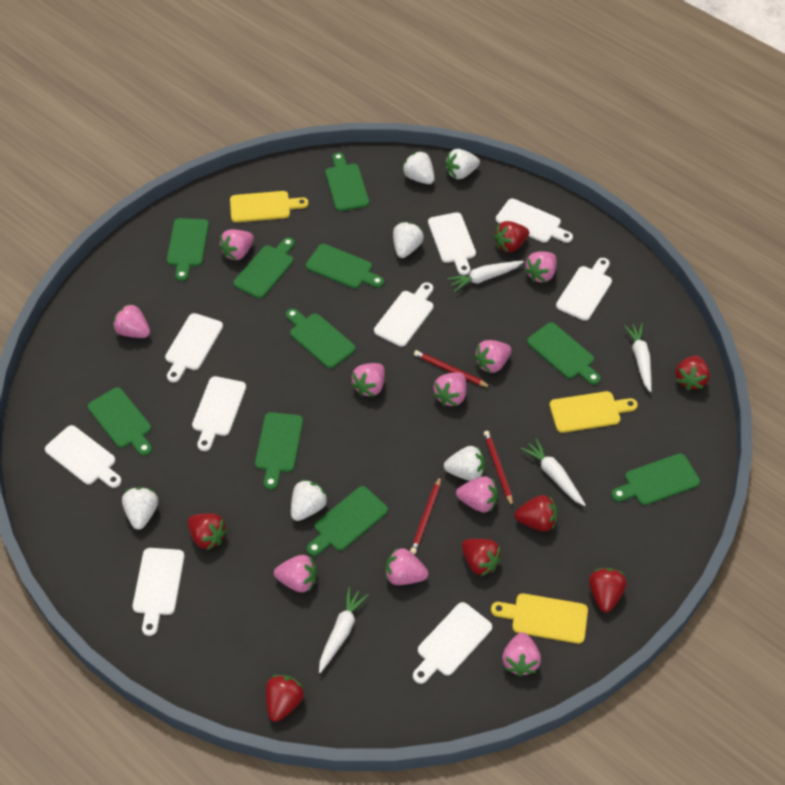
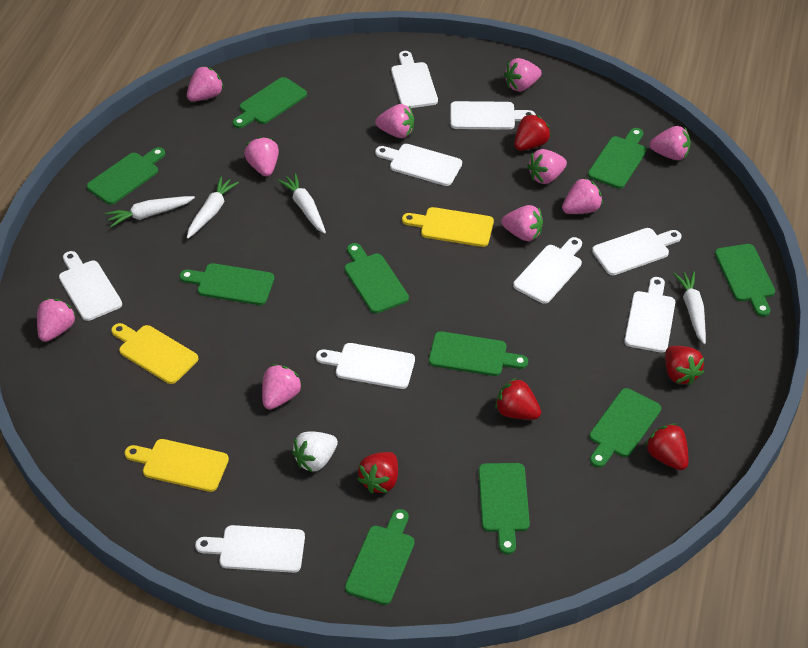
red pencil: 3 -> 0
red strawberry: 7 -> 5
white strawberry: 6 -> 1

